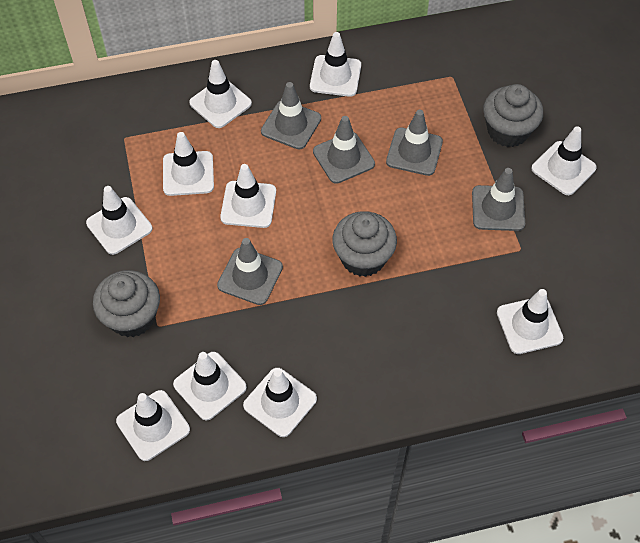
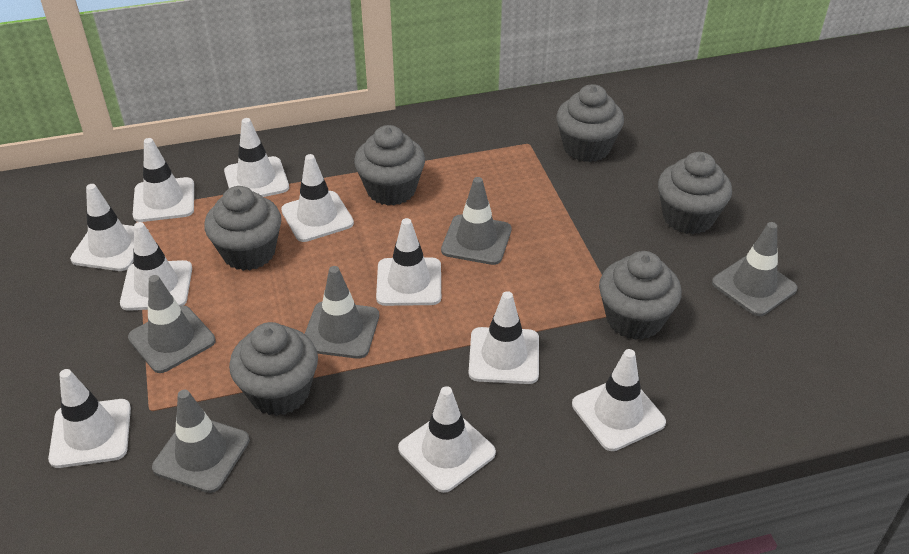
grey cupcake: 3 -> 6

